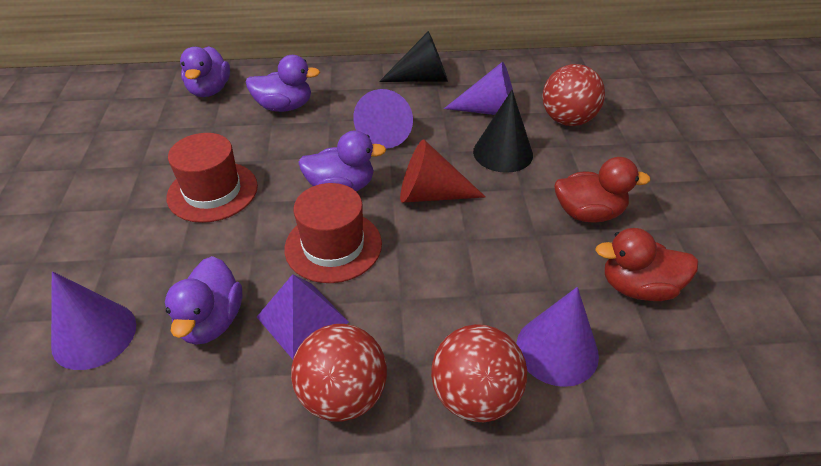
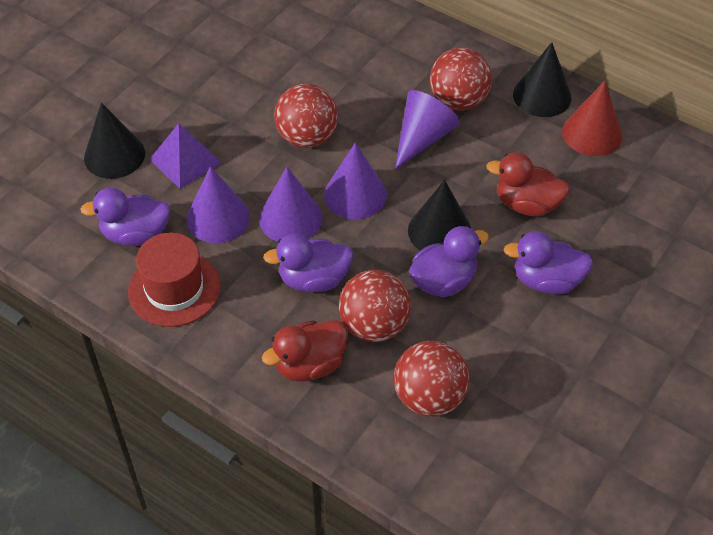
black cone: 2 -> 3
red ball: 3 -> 4
red hat: 2 -> 1

